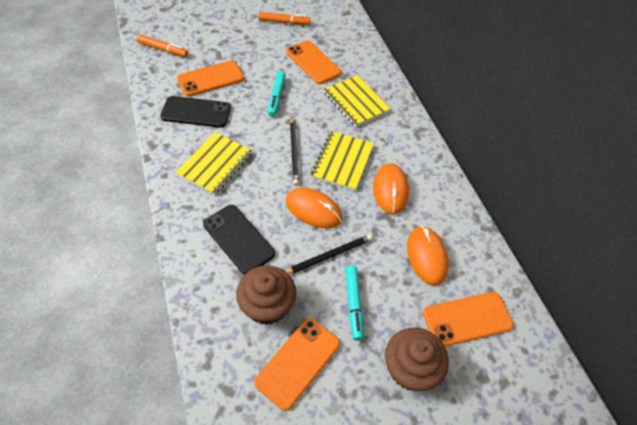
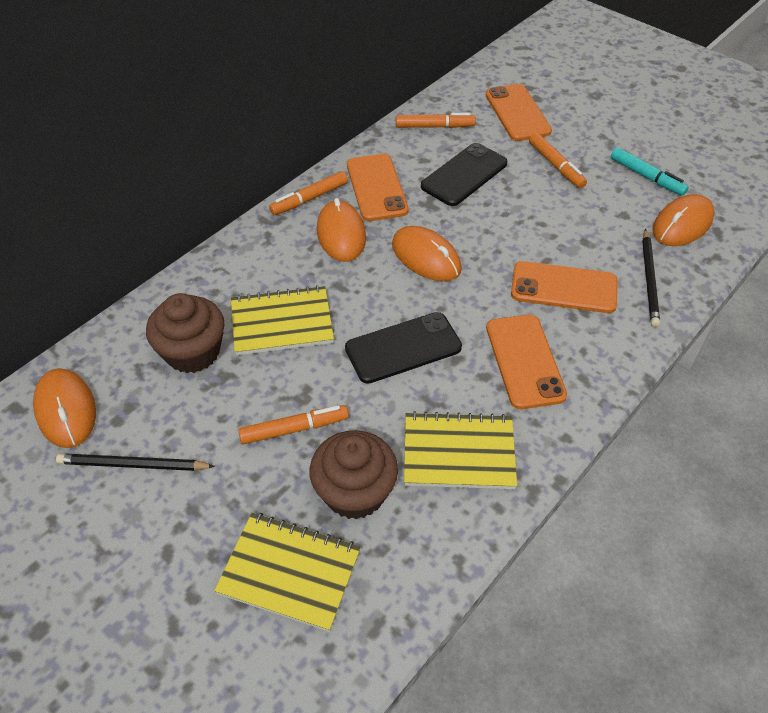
orange marker: 2 -> 4
orange mouse: 3 -> 4
turquoise marker: 2 -> 1

